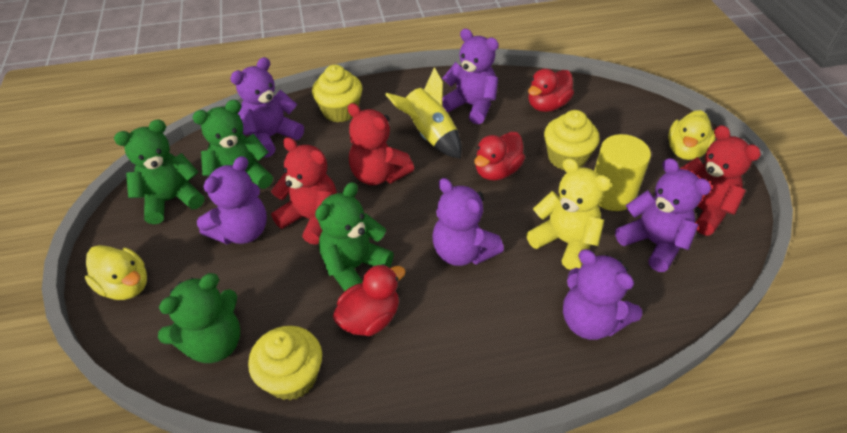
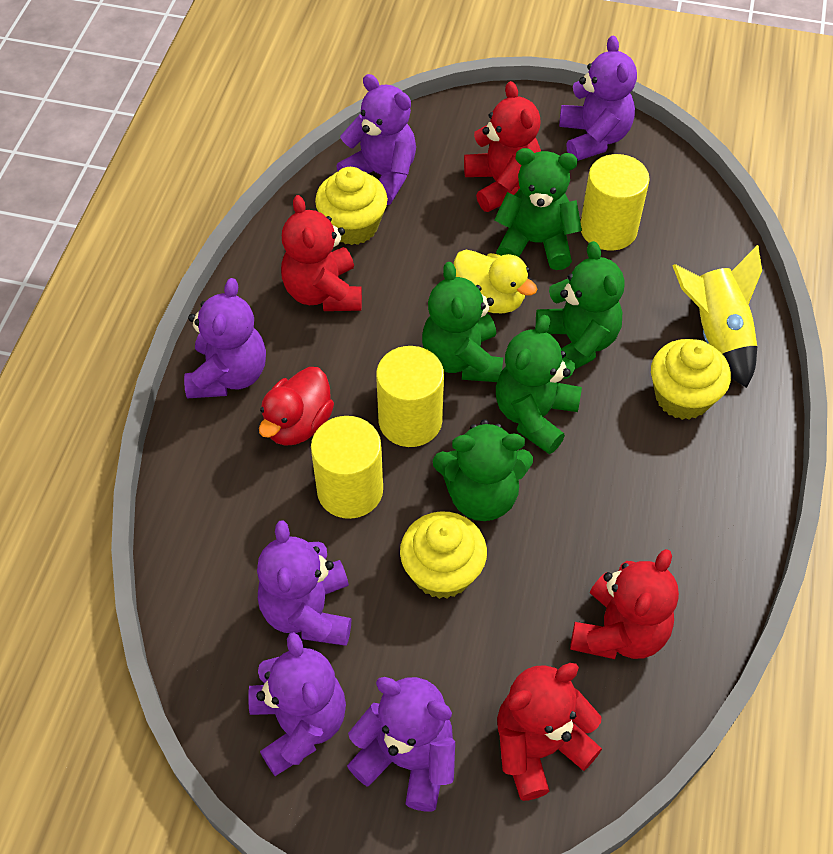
green teddy bear: 4 -> 5
red duck: 3 -> 1
red teddy bear: 3 -> 4
yellow cylinder: 1 -> 3
yellow duck: 2 -> 1
yellow teddy bear: 1 -> 0

